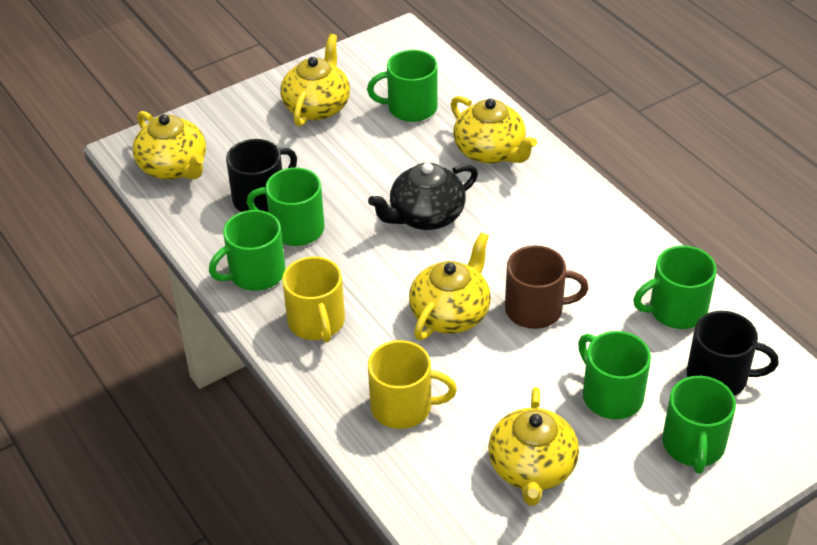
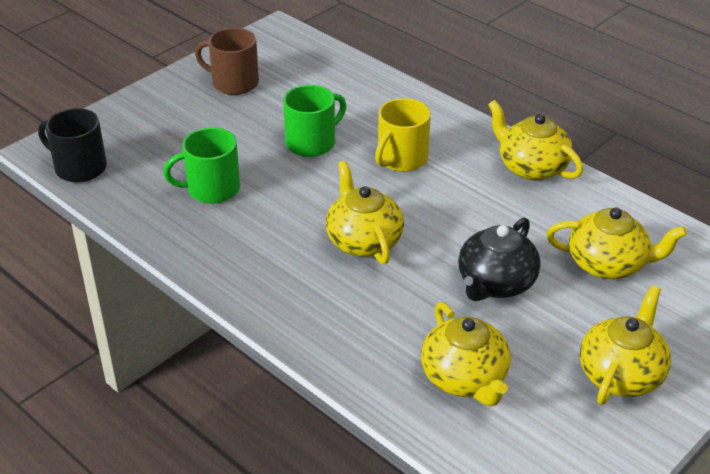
black mug: 2 -> 1
green mug: 6 -> 2
yellow mug: 2 -> 1

